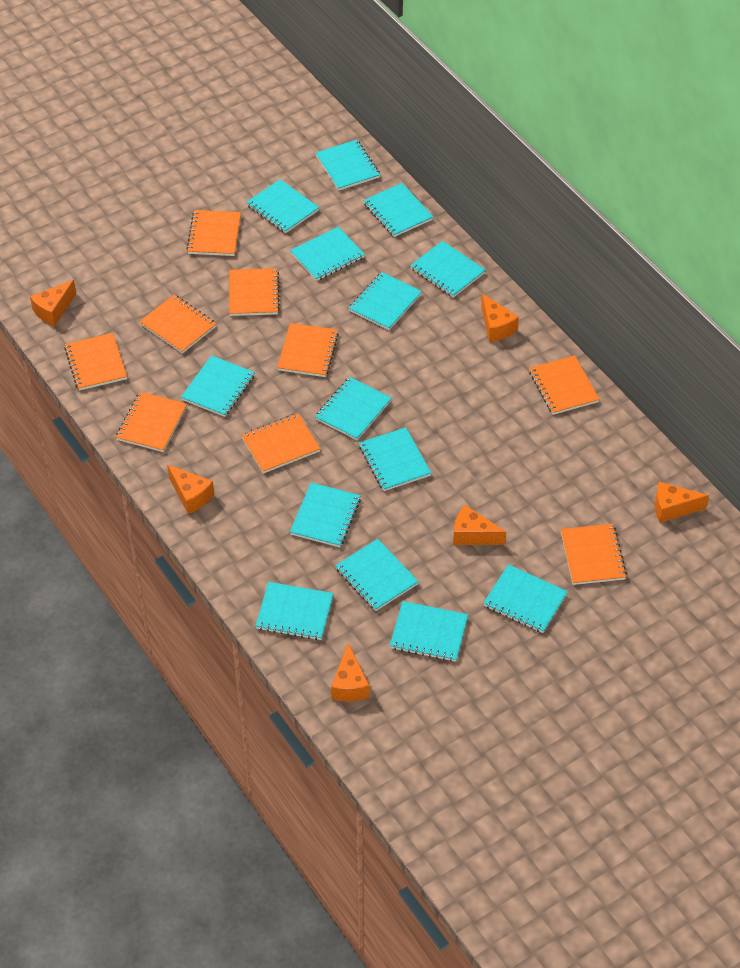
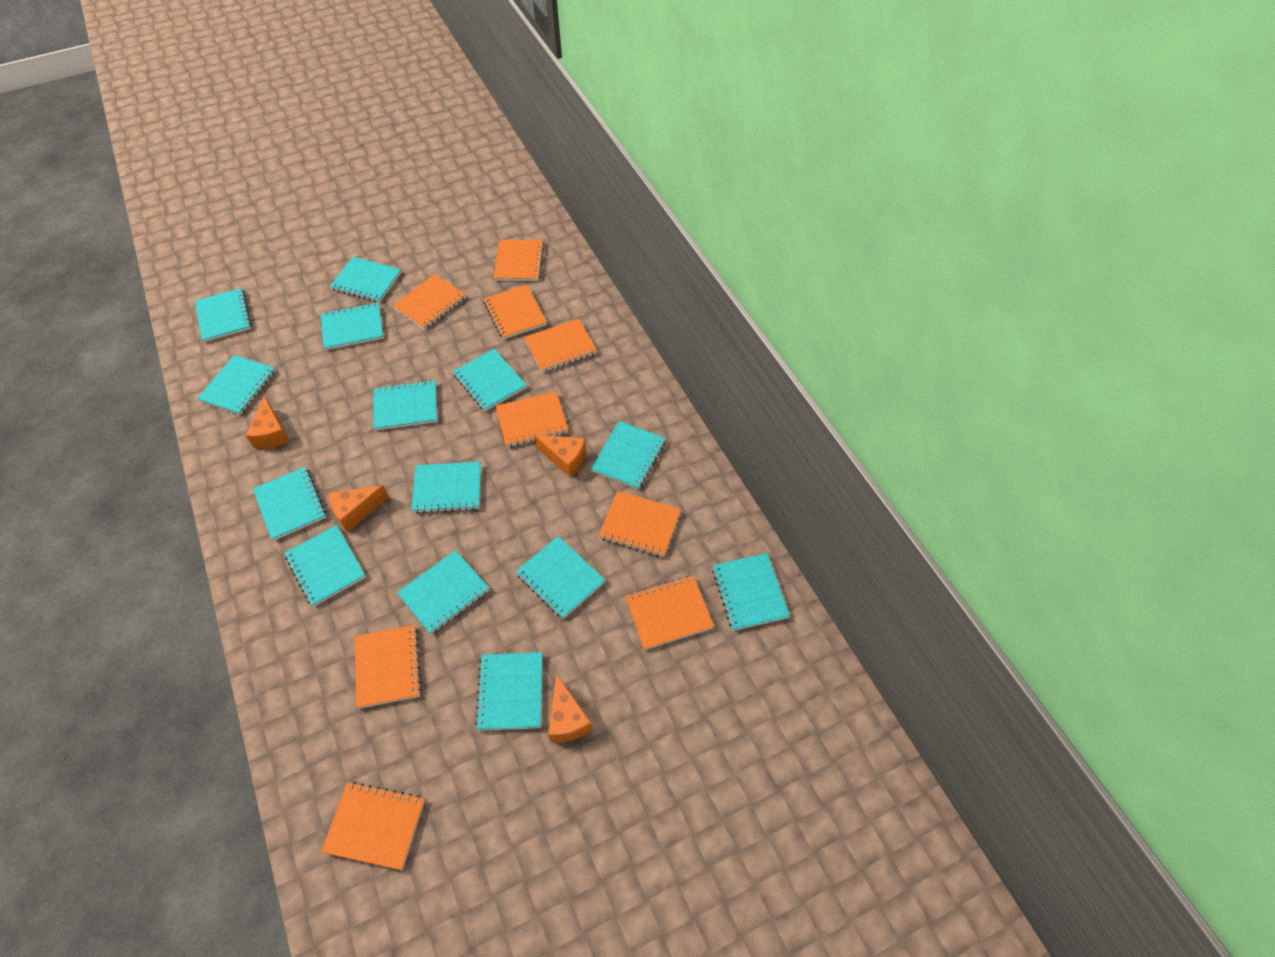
orange cheese: 6 -> 4

